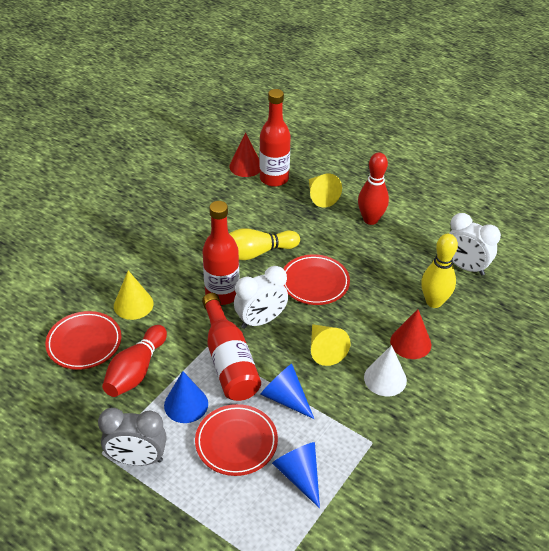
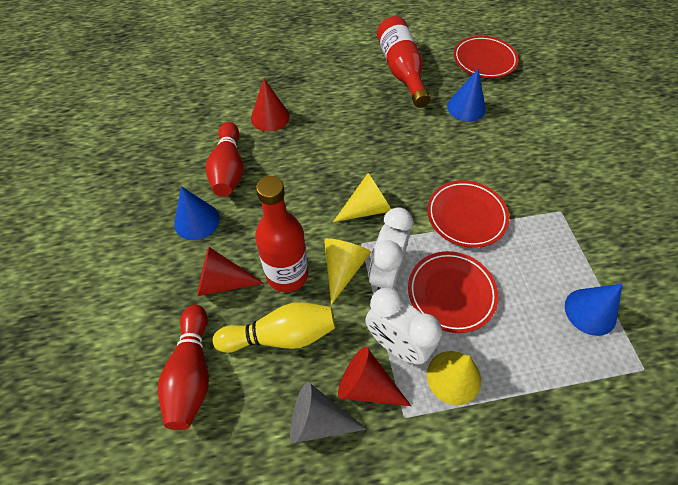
grey clock: 1 -> 0
grey cone: 0 -> 1
red bottle: 3 -> 2
red cone: 2 -> 3
white cone: 1 -> 0
yellow bowling pin: 2 -> 1

